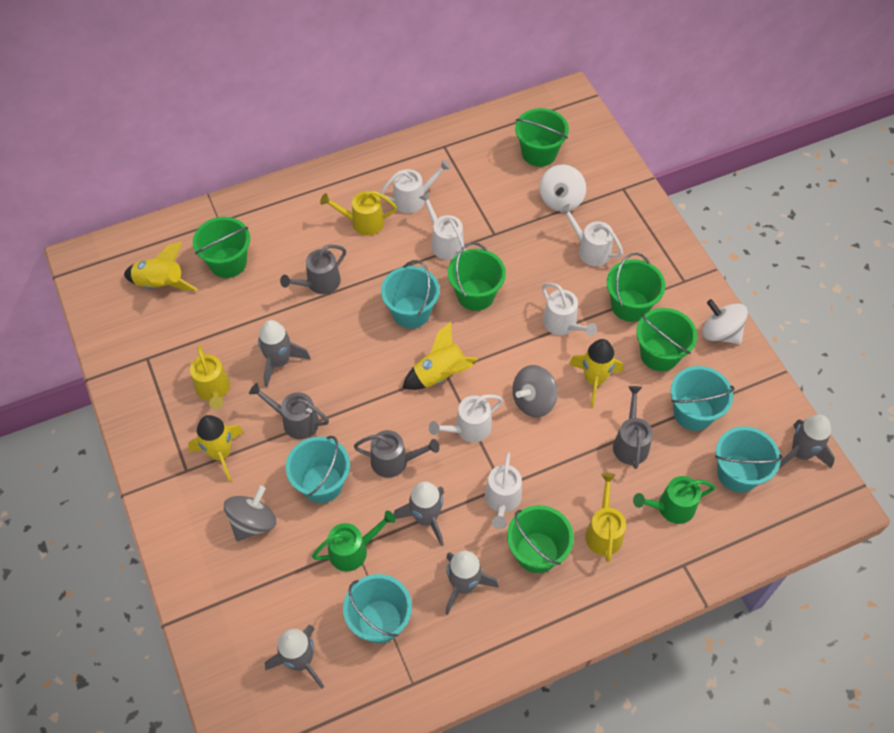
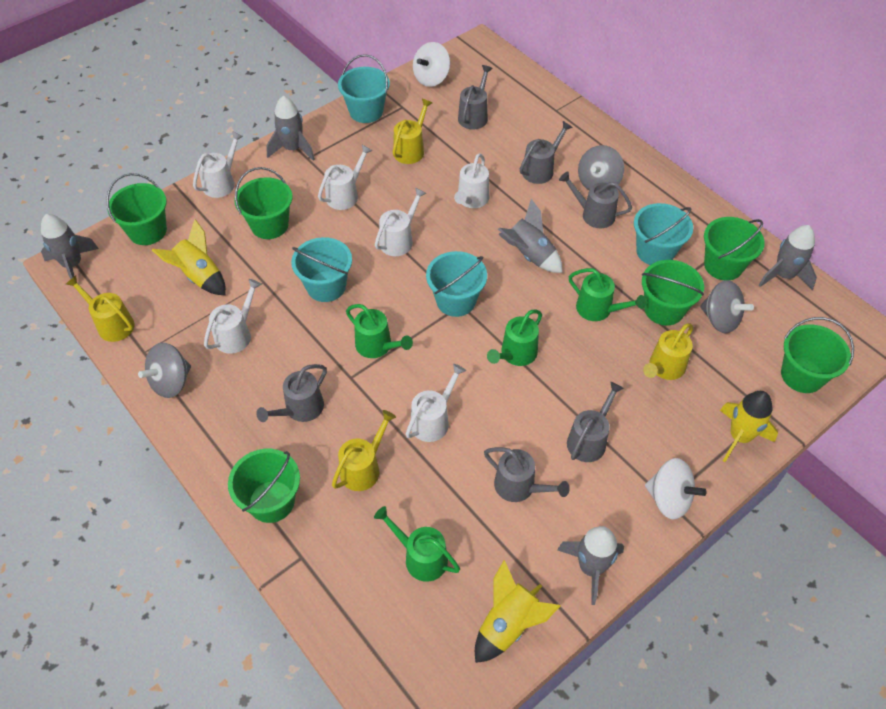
green watering can: 2 -> 4
grey spinning top: 2 -> 3
grey watering can: 4 -> 6
turquoise bucket: 5 -> 4
yellow rocket: 4 -> 3
yellow watering can: 3 -> 4

